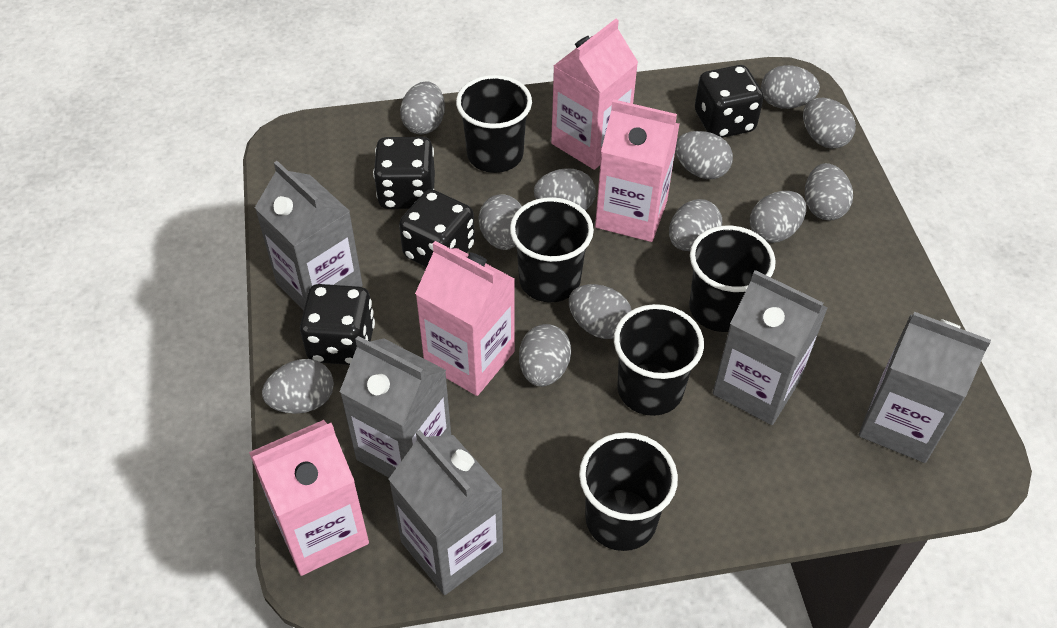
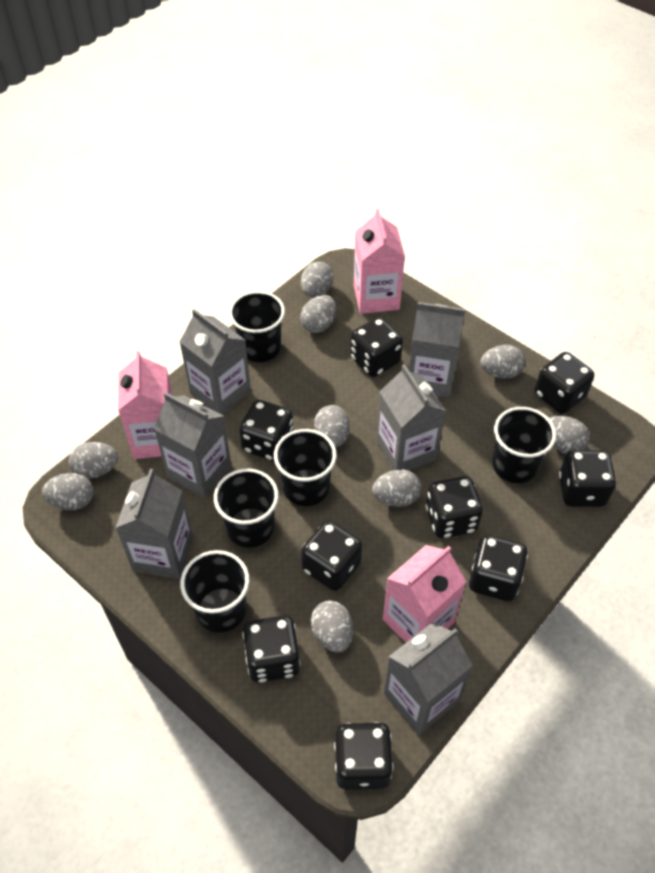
black dice: 4 -> 9
grey carton: 5 -> 6
grey egg: 12 -> 9
pink carton: 4 -> 3

